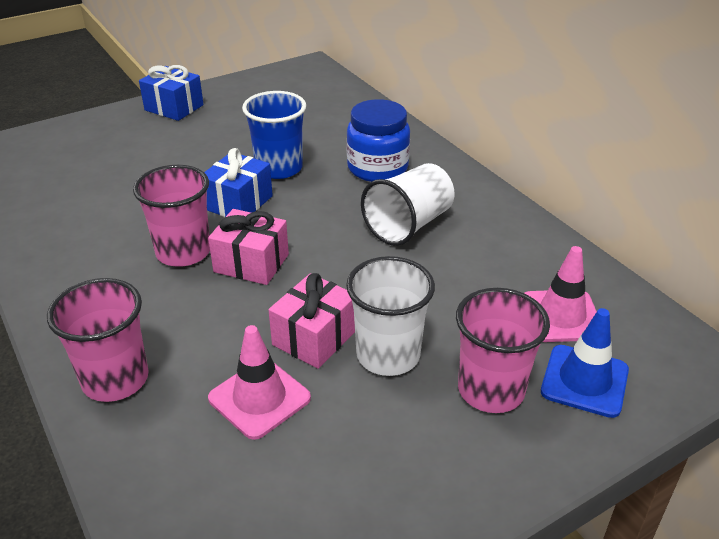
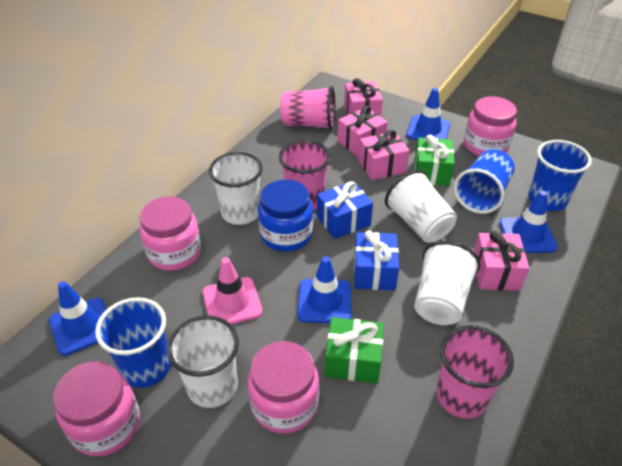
blue cup: 1 -> 3
blue traffic cone: 1 -> 4
green gift: 0 -> 2
pink gift: 2 -> 4
pink jar: 0 -> 4
pink traffic cone: 2 -> 1
white cup: 2 -> 4

